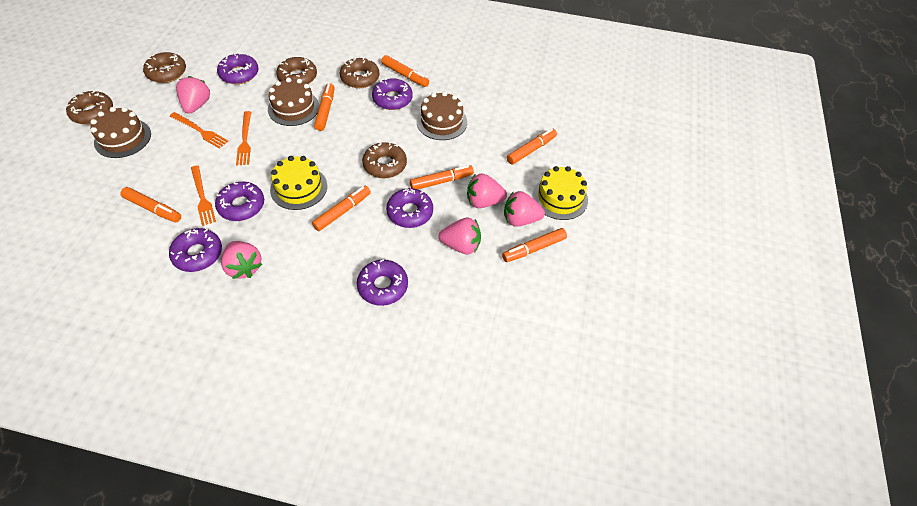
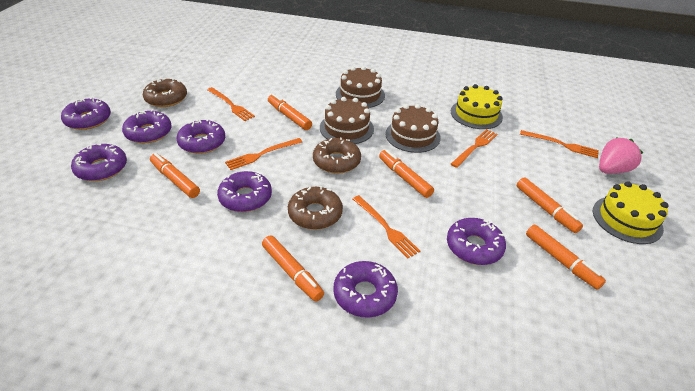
brown donut: 5 -> 3
orange fork: 3 -> 5
orange marker: 7 -> 6
pink strawberry: 5 -> 1
purple donut: 6 -> 7

